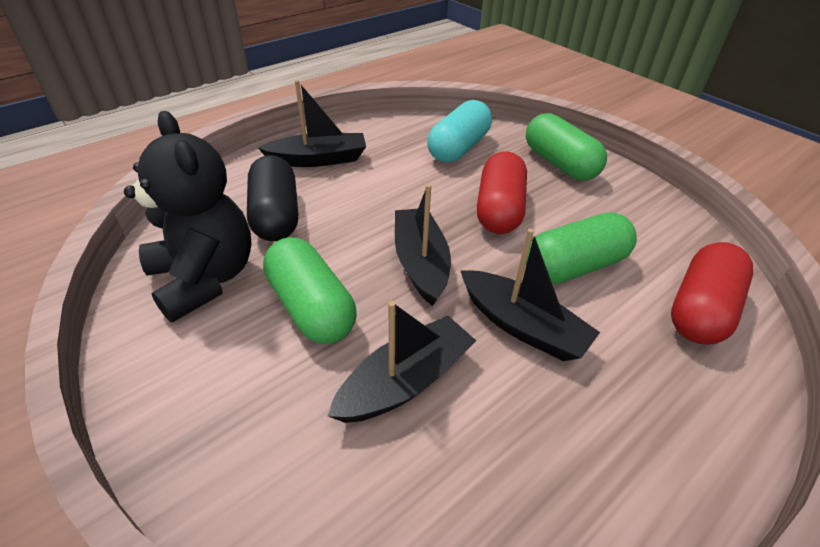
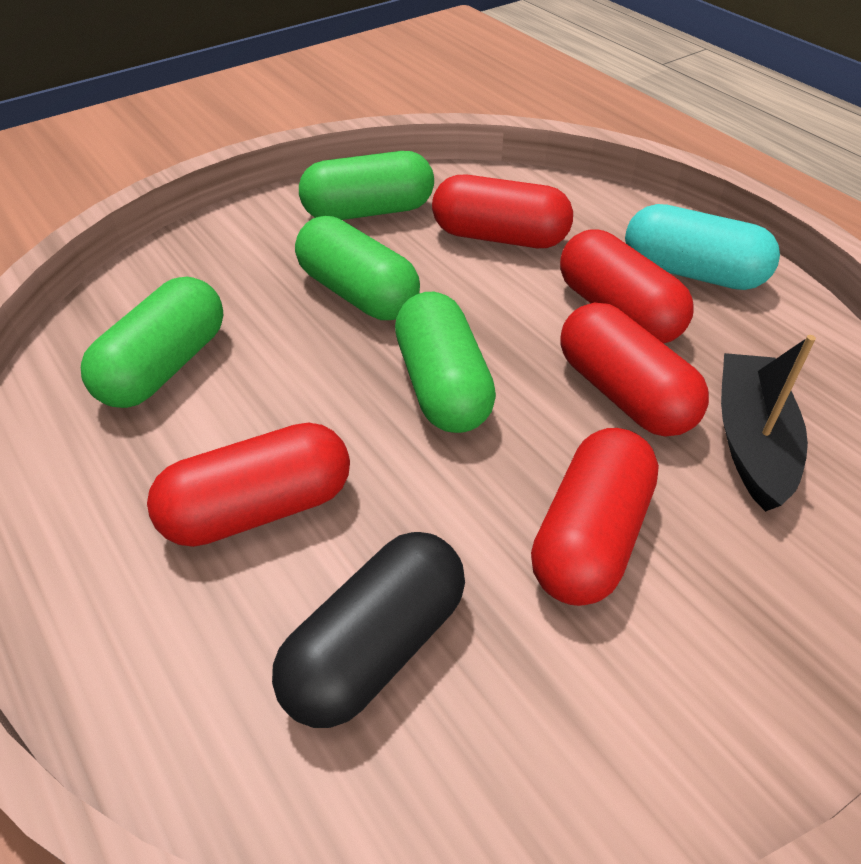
black boat: 4 -> 1
black teddy bear: 1 -> 0
green capsule: 3 -> 4
red capsule: 2 -> 5

